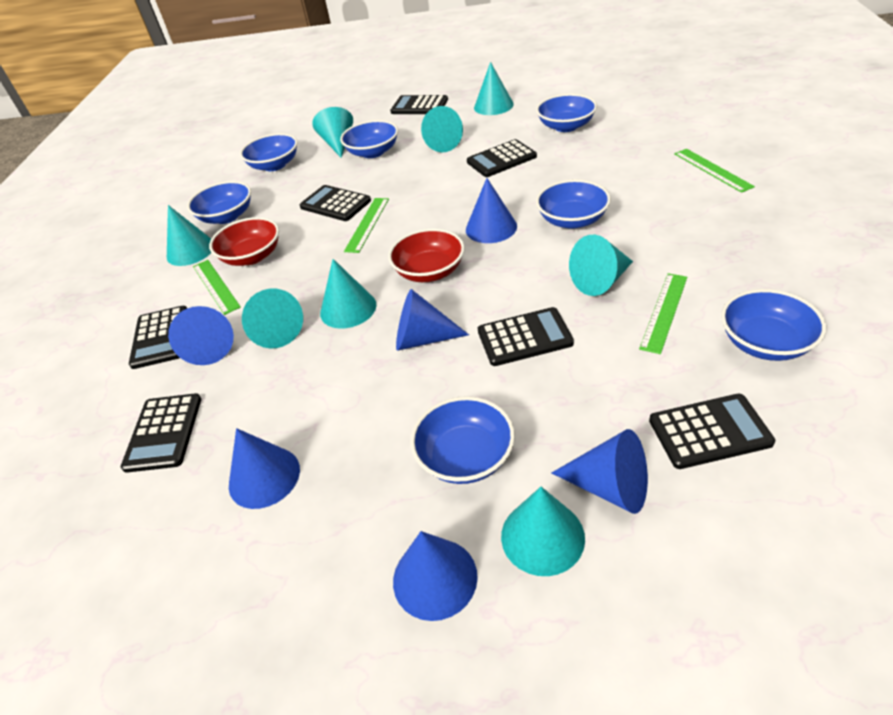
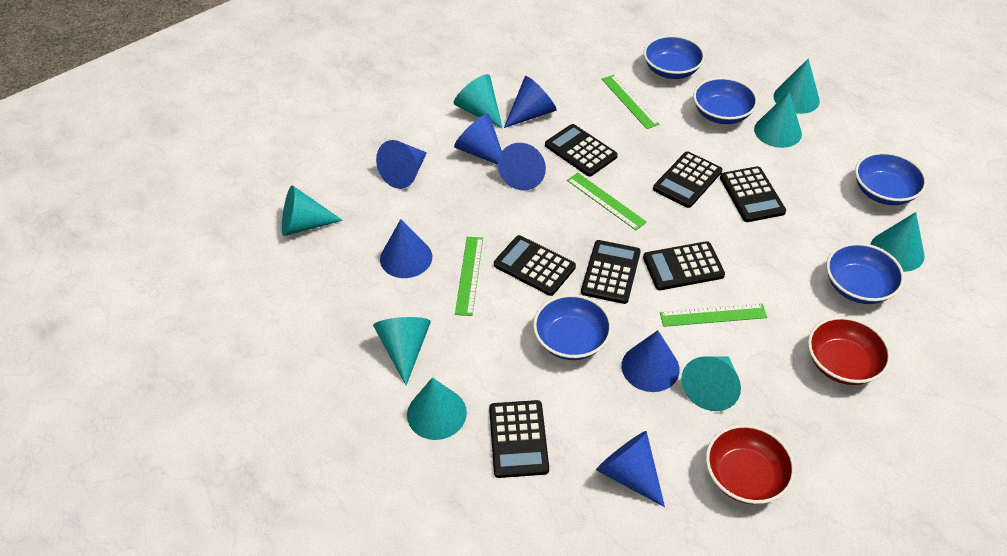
blue bowl: 7 -> 5
blue cone: 6 -> 7

